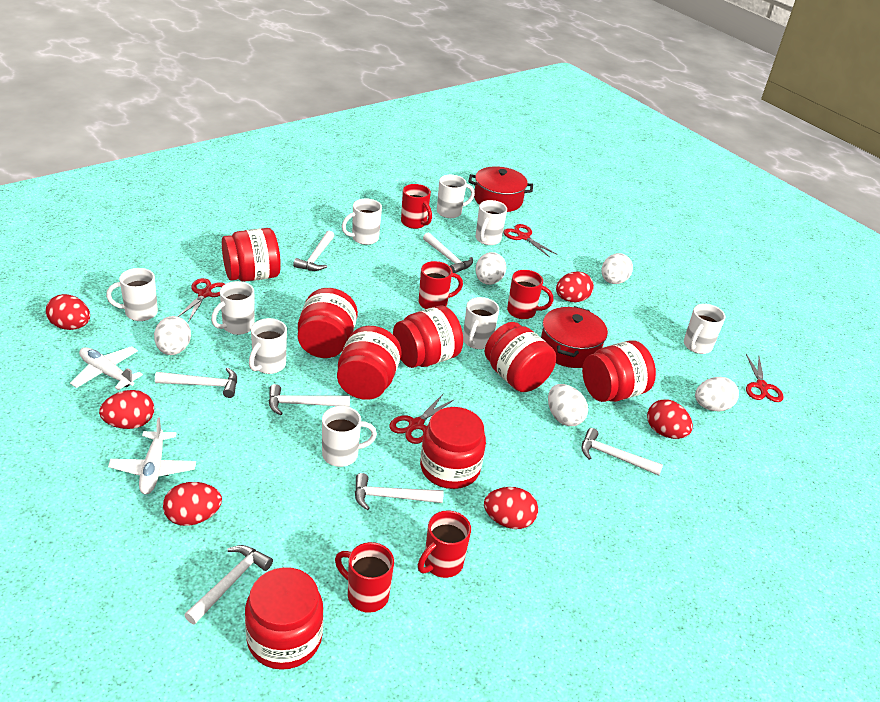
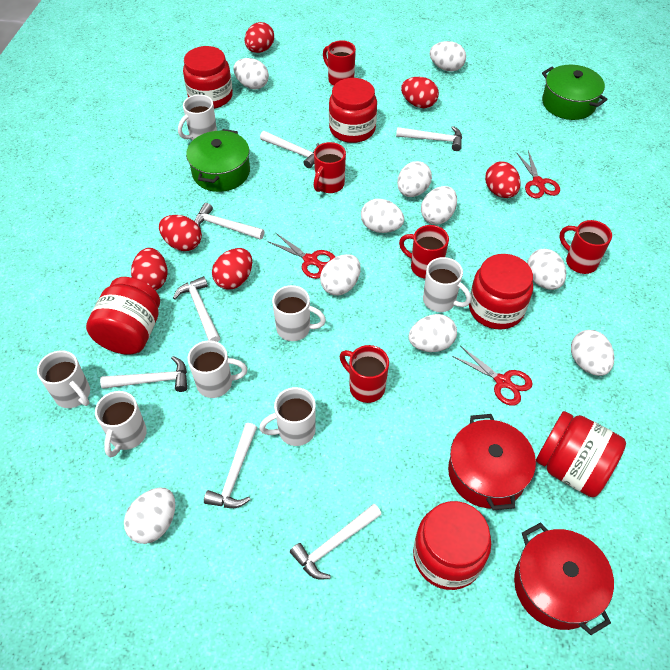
green pot: 0 -> 2
red jar: 8 -> 6
red scissors: 4 -> 3
white egg: 5 -> 10
white mug: 9 -> 7
white plane: 2 -> 0

